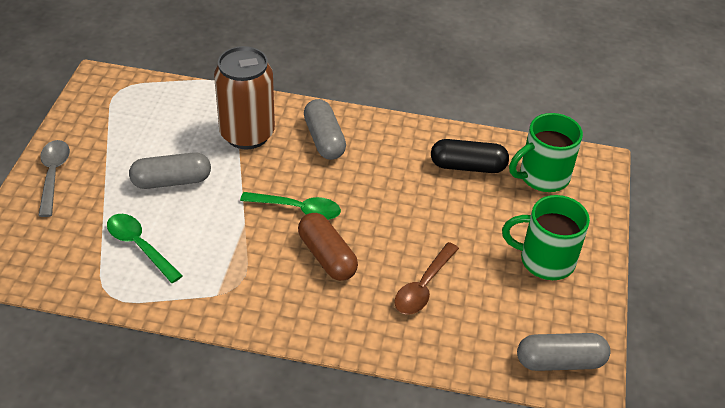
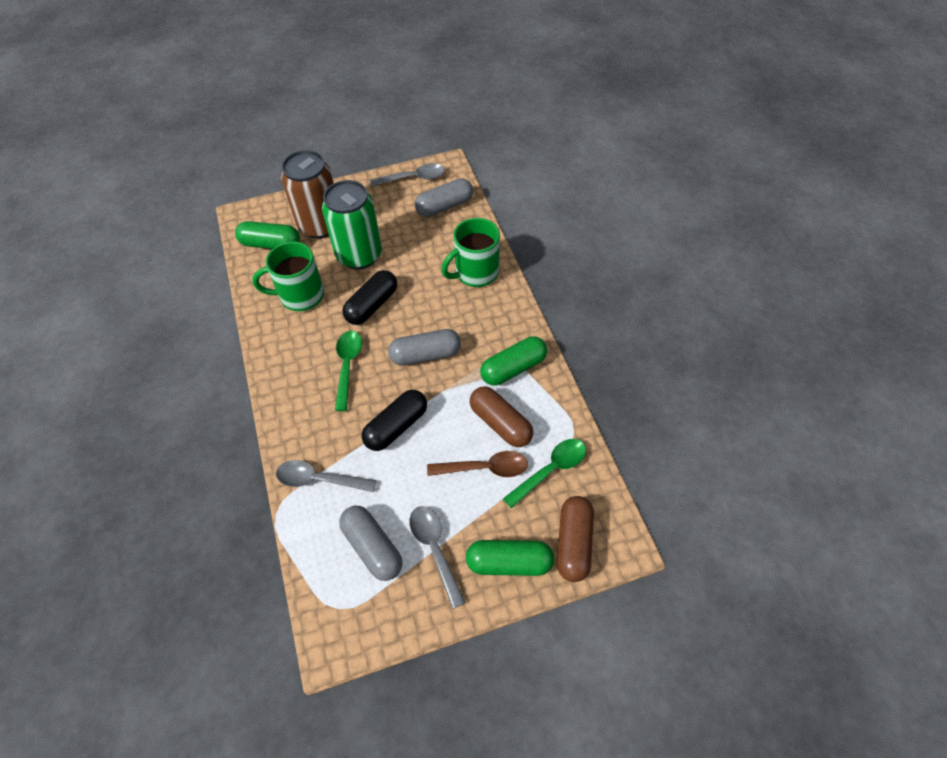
black capsule: 1 -> 2
brown capsule: 1 -> 2
green can: 0 -> 1
green capsule: 0 -> 3
grey spoon: 1 -> 3

